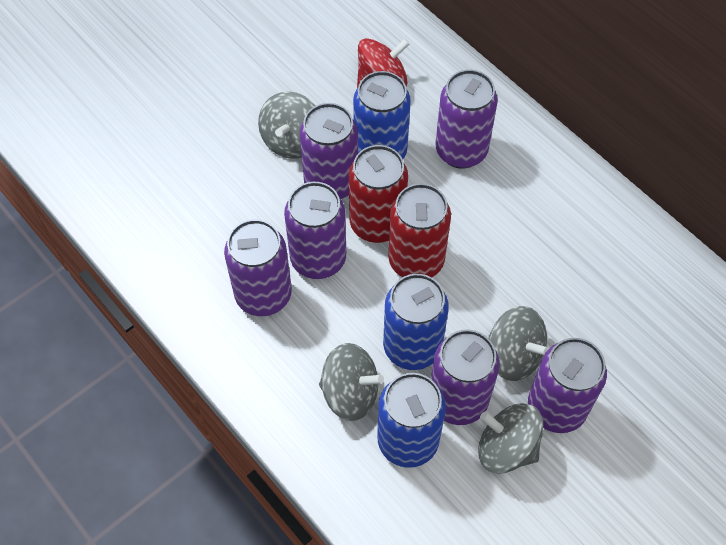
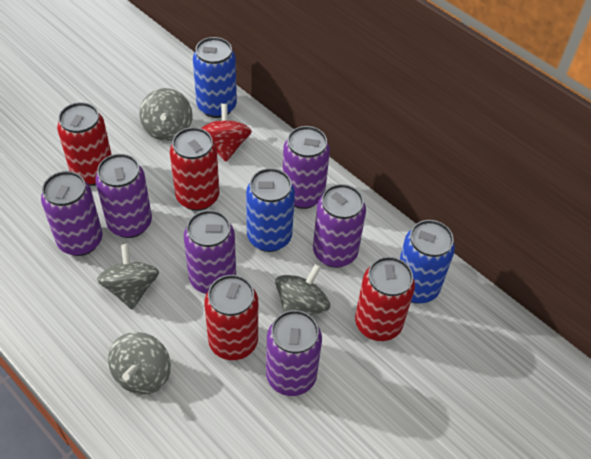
red can: 2 -> 4

